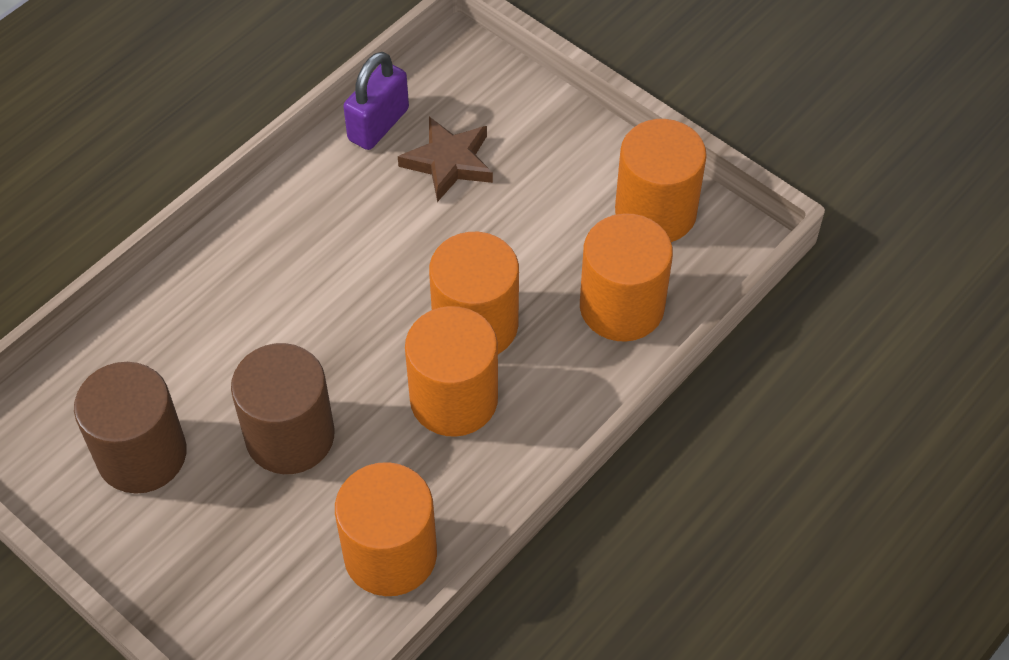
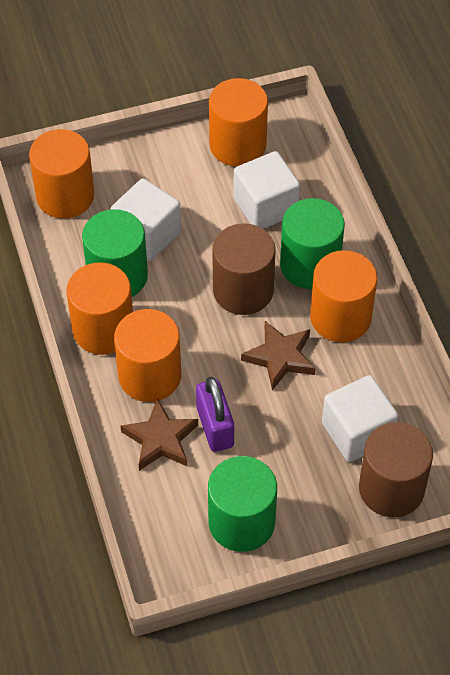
brown star: 1 -> 2
green cylinder: 0 -> 3
white cube: 0 -> 3

